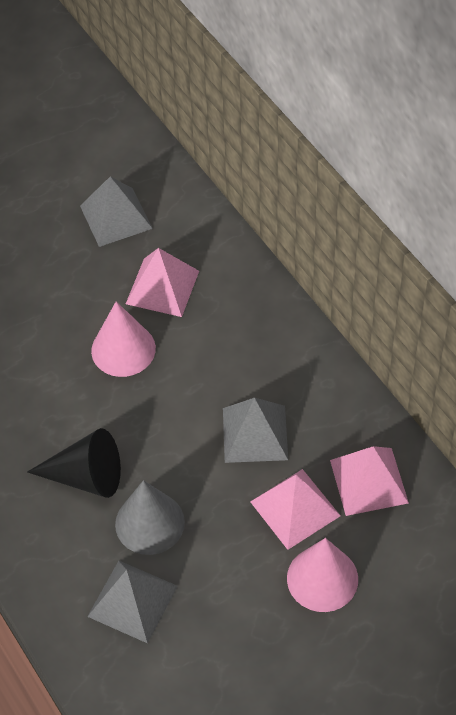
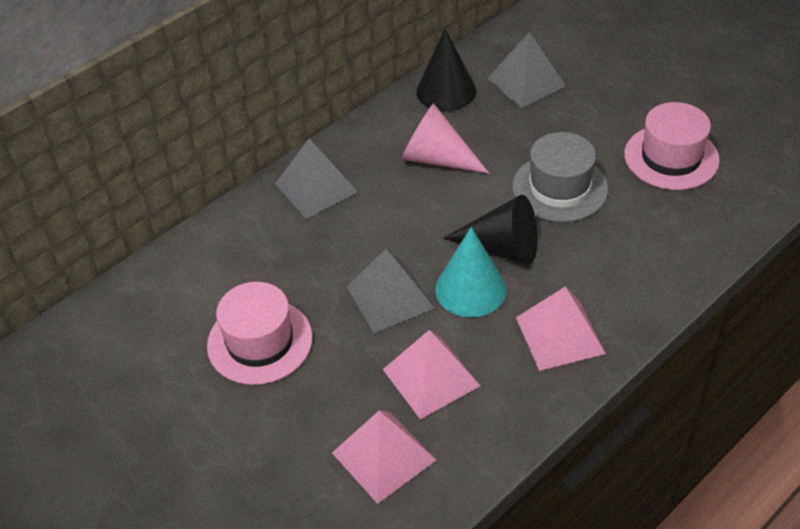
black cone: 1 -> 2
grey cone: 1 -> 0
grey hat: 0 -> 1
pink cone: 2 -> 1
pink hat: 0 -> 2
turquoise cone: 0 -> 1

